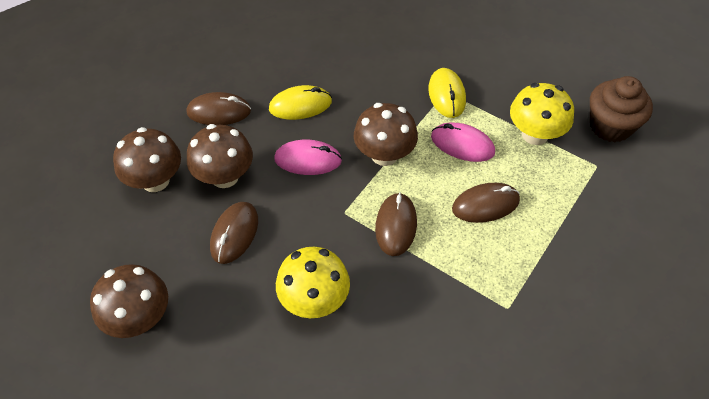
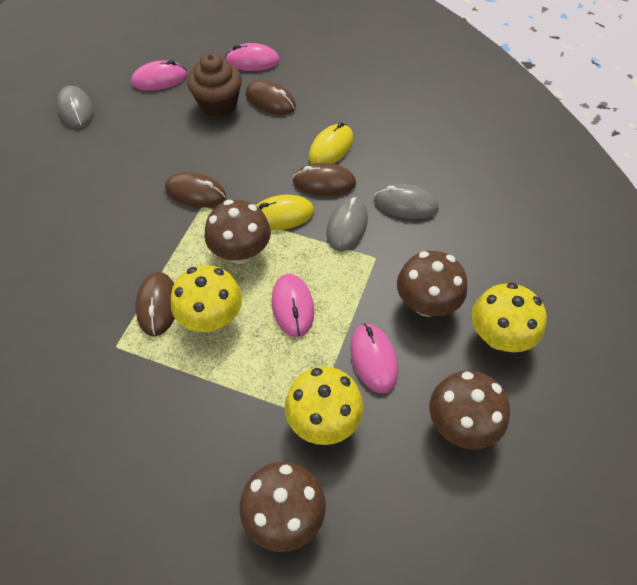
grey mouse: 0 -> 3
pink mouse: 2 -> 4
yellow mushroom: 2 -> 3

